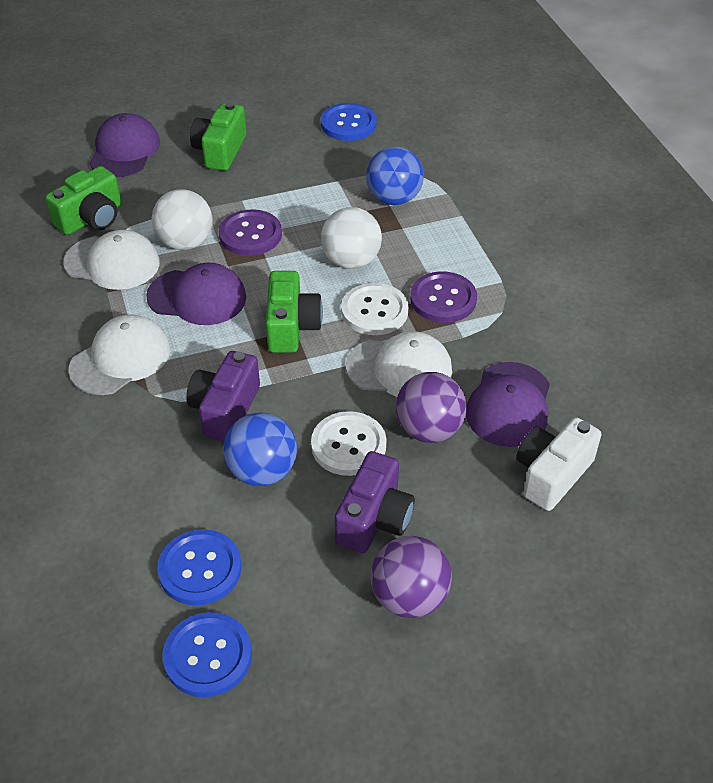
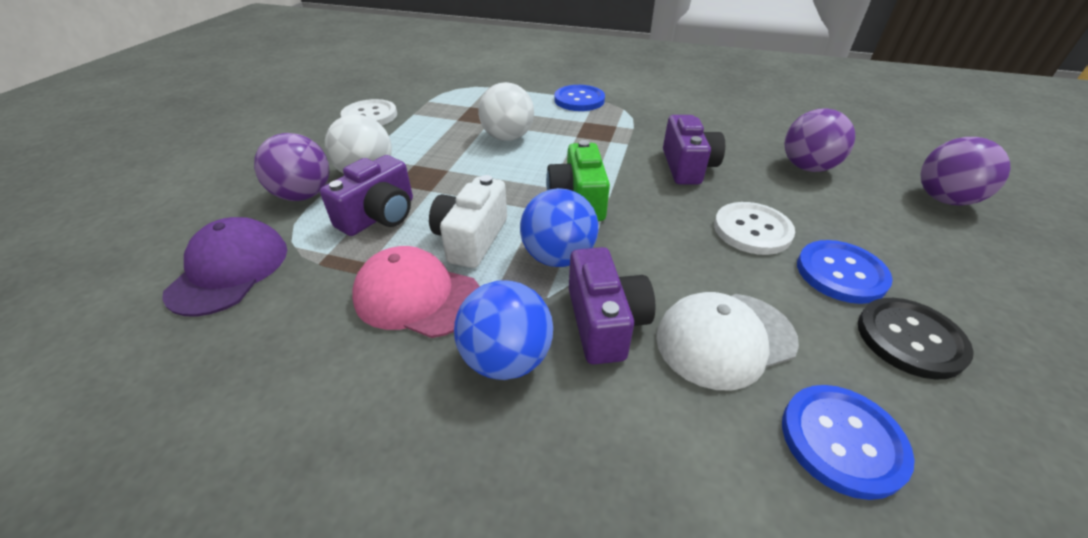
black button: 0 -> 1
green camera: 3 -> 1
pink cap: 0 -> 1
purple ball: 2 -> 3
purple button: 2 -> 0
purple camera: 2 -> 3
purple cap: 3 -> 1
white cap: 3 -> 1

